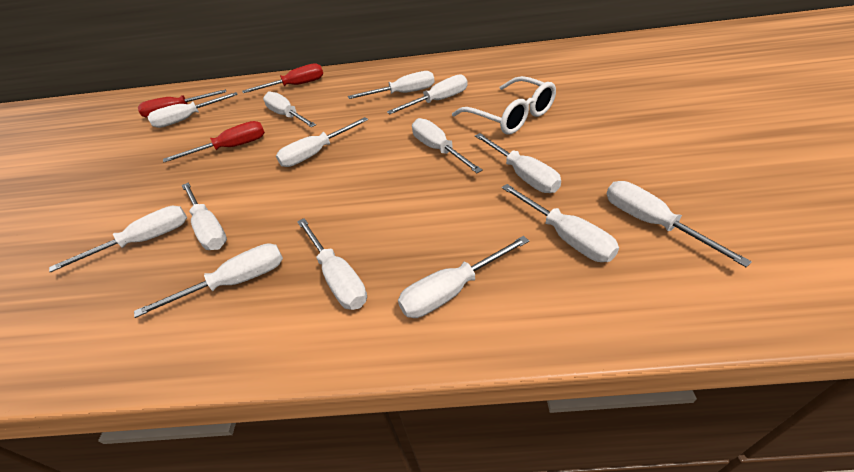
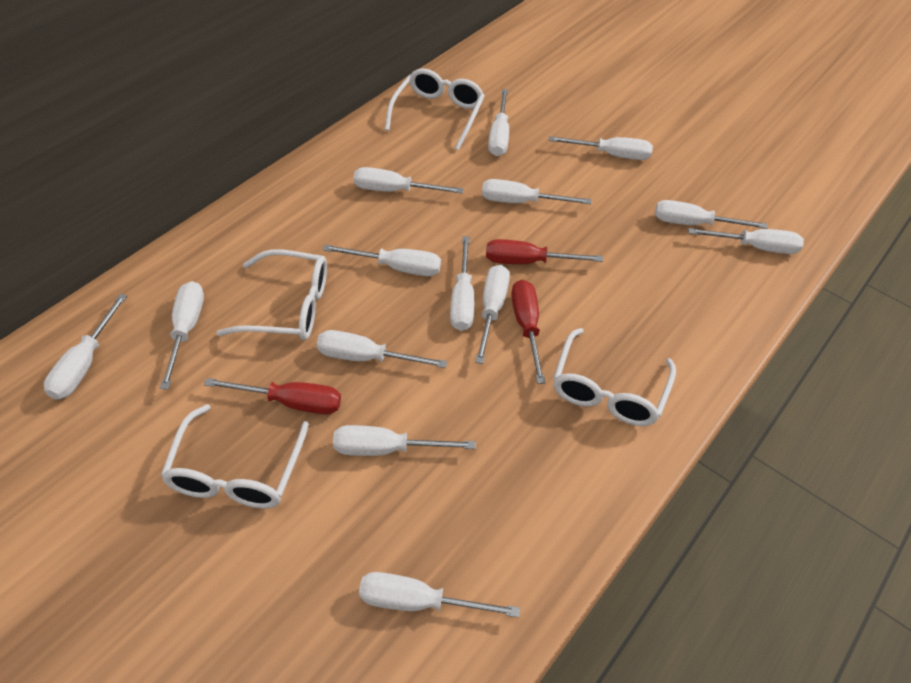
white glasses: 1 -> 4

